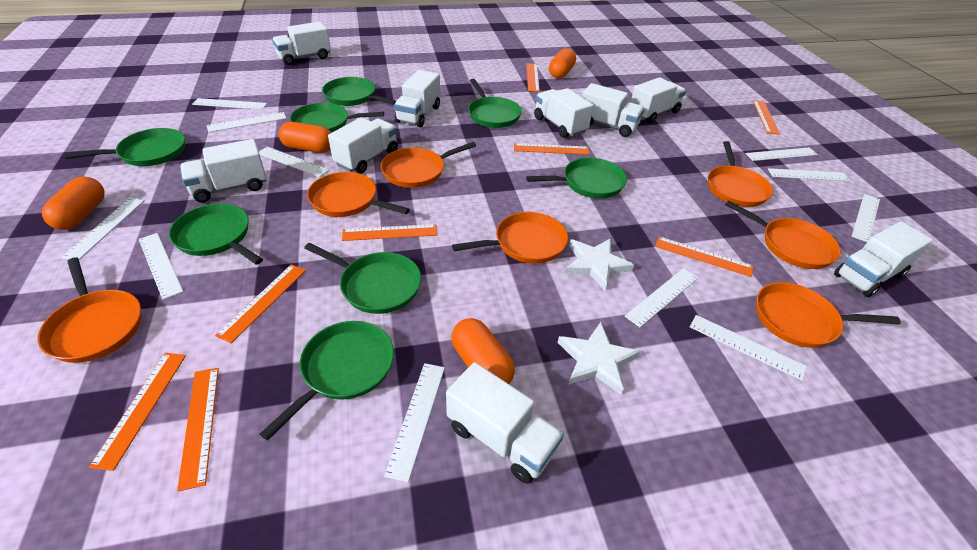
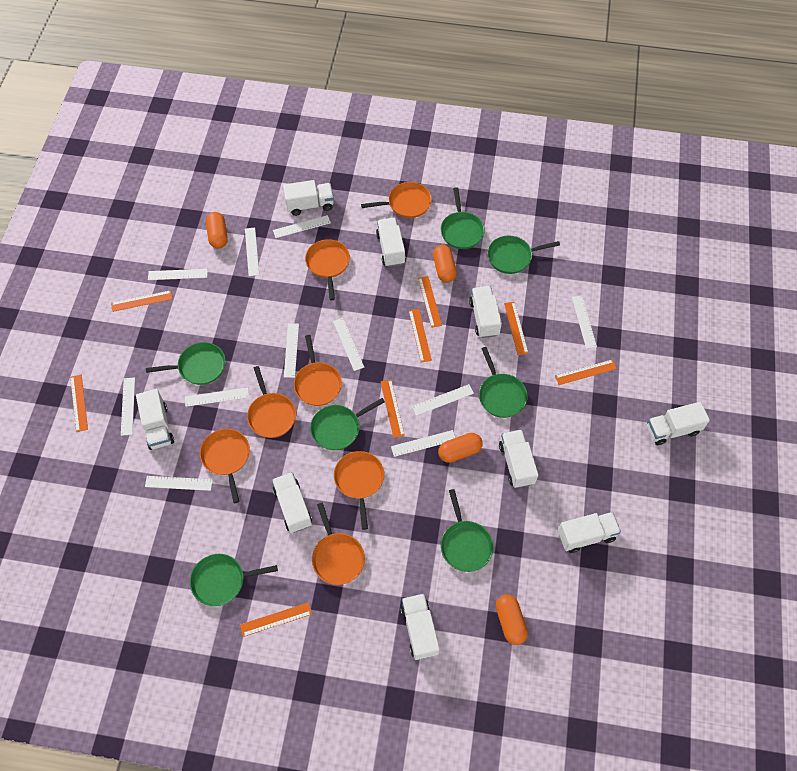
green pan: 8 -> 7
white star: 2 -> 0

